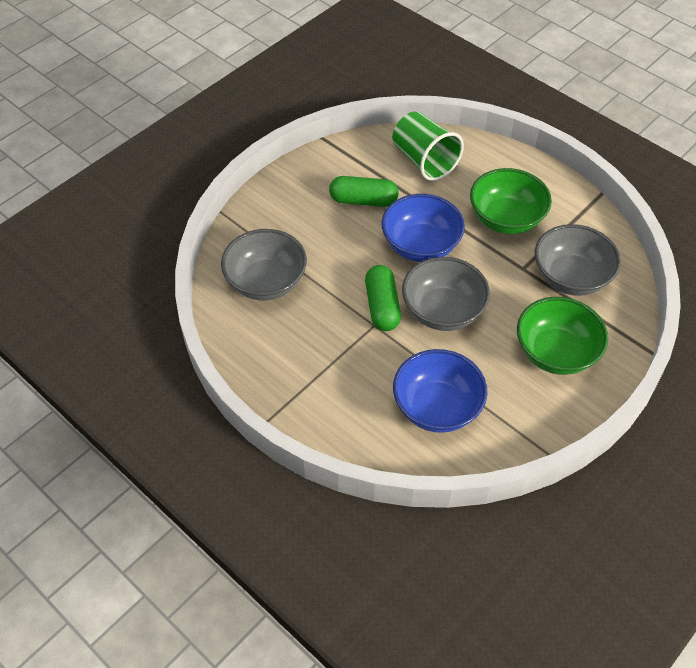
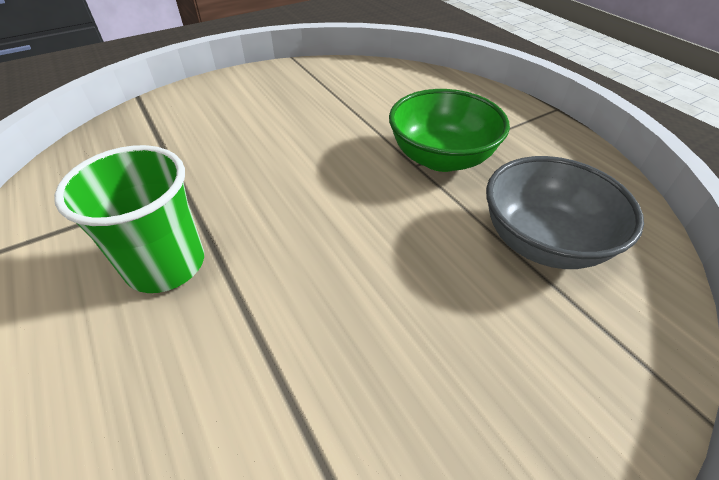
blue bowl: 2 -> 0
green bowl: 2 -> 1
green capsule: 2 -> 0
grey bowl: 3 -> 1

